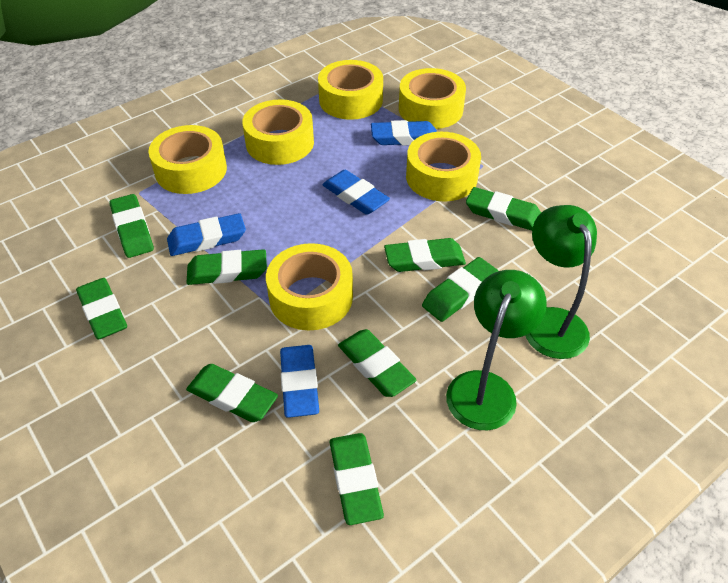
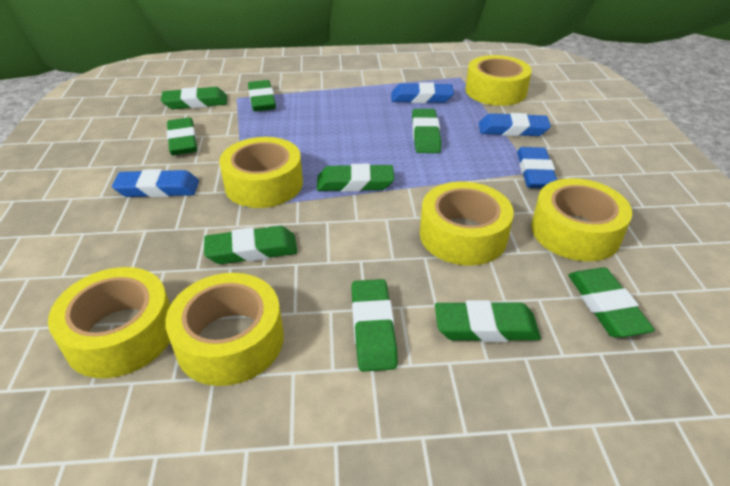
green lamp: 2 -> 0

